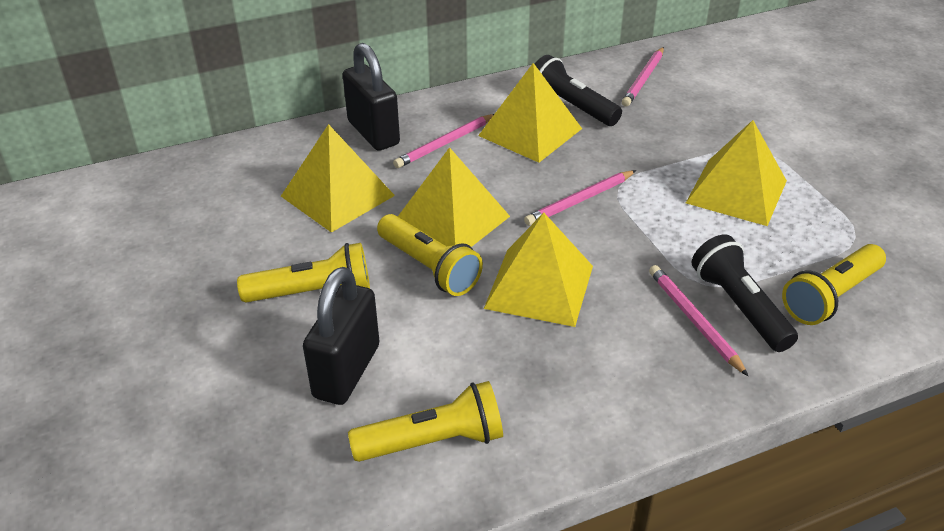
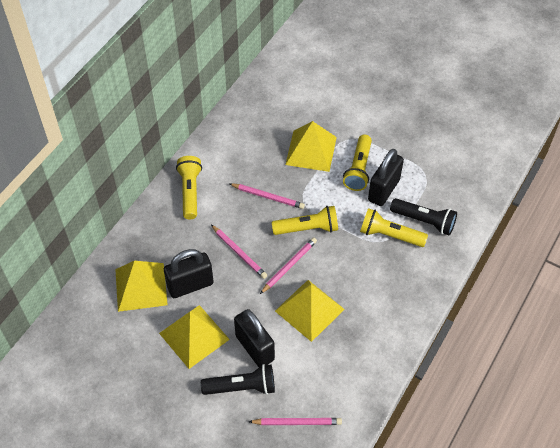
black padlock: 2 -> 3
yellow pyramid: 5 -> 4

